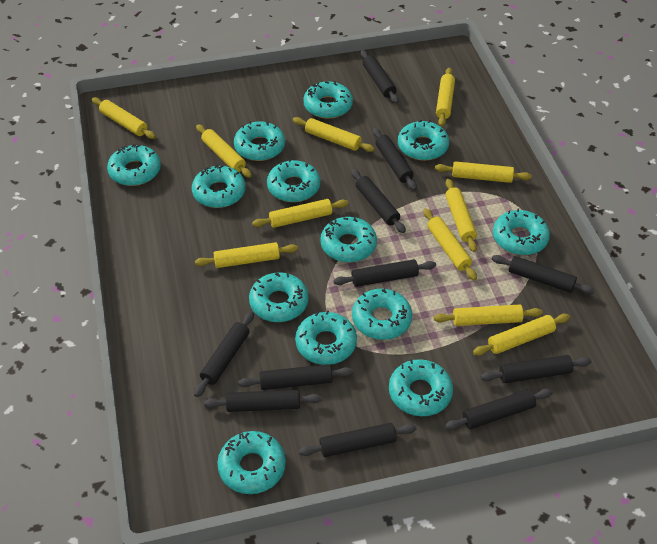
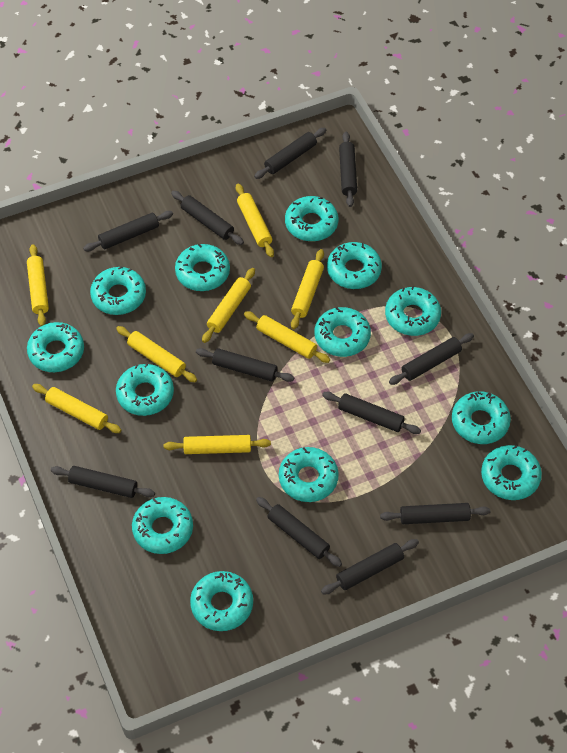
yellow rolling pin: 11 -> 8

